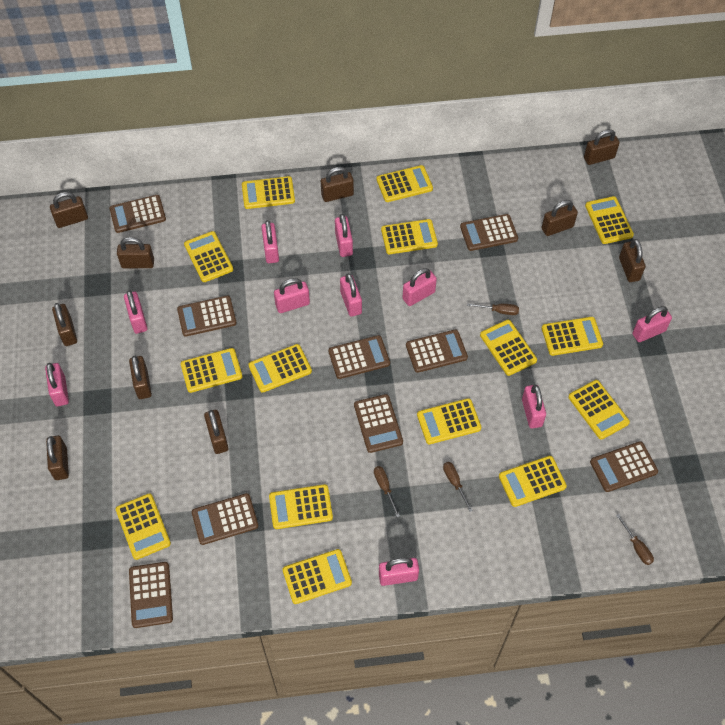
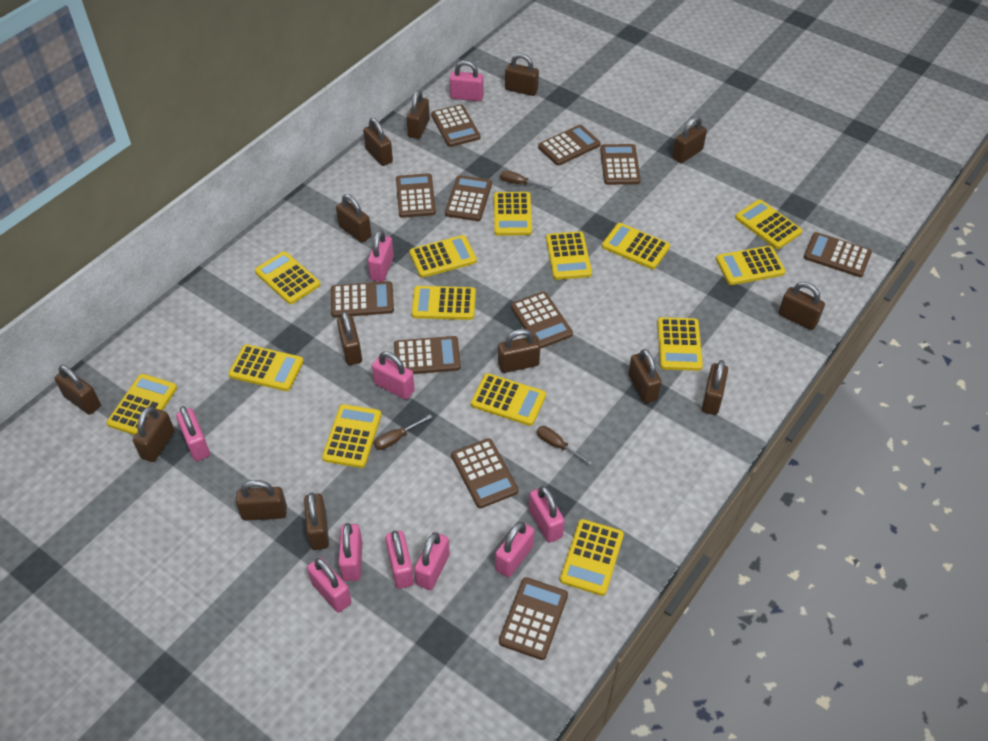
brown calculator: 9 -> 11
brown padlock: 10 -> 14
brown screwdriver: 4 -> 3
yellow calculator: 15 -> 14

